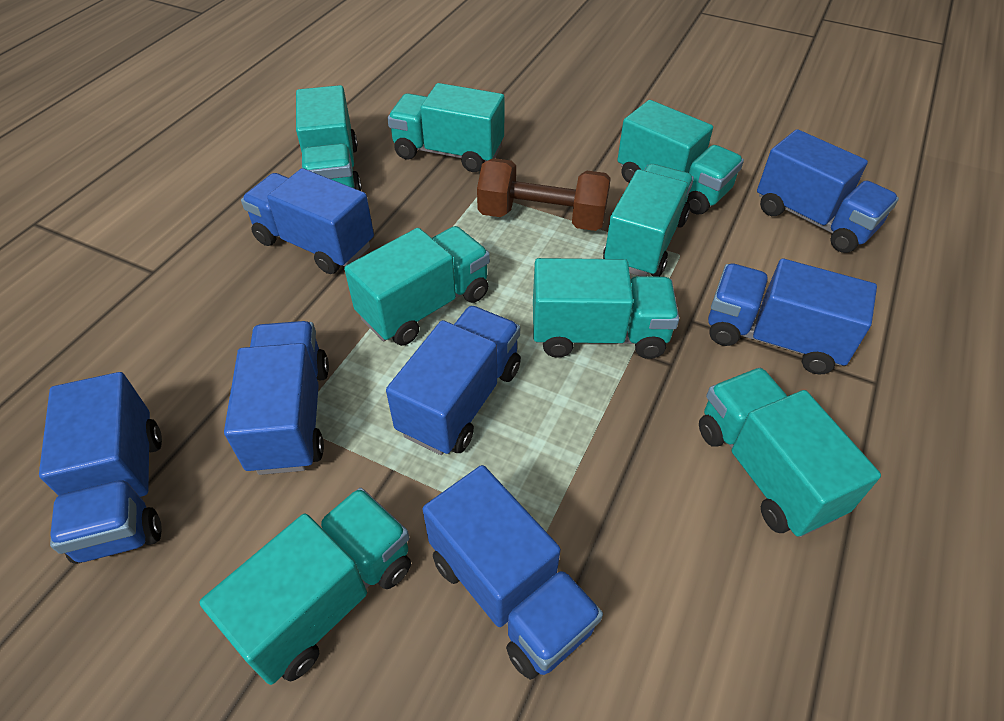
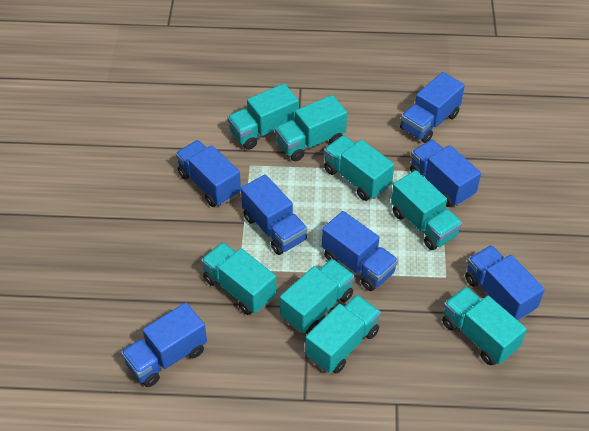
brown dumbbell: 1 -> 0

